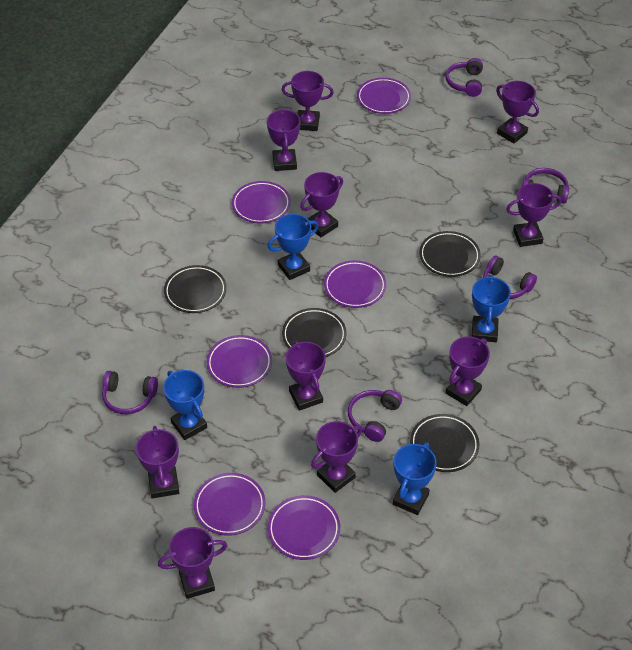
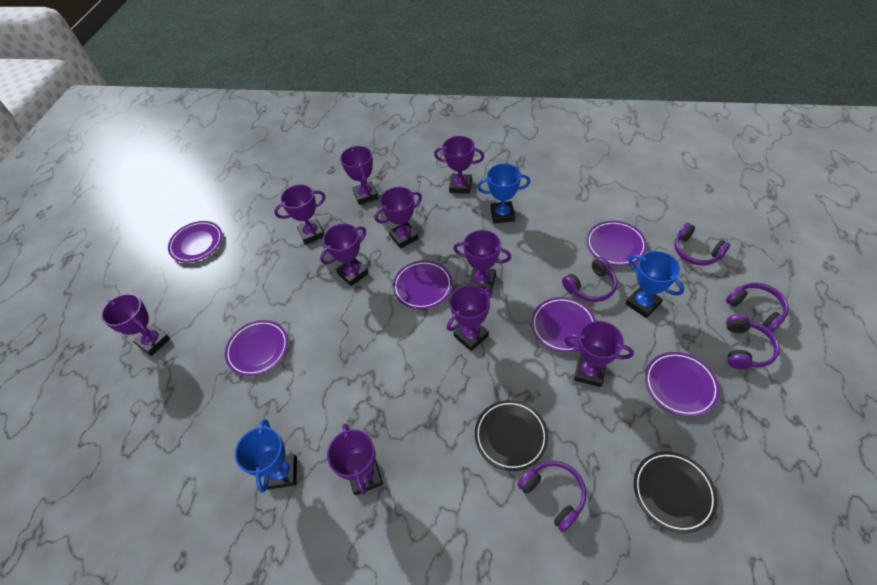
black plate: 4 -> 2
blue trophy: 4 -> 3

